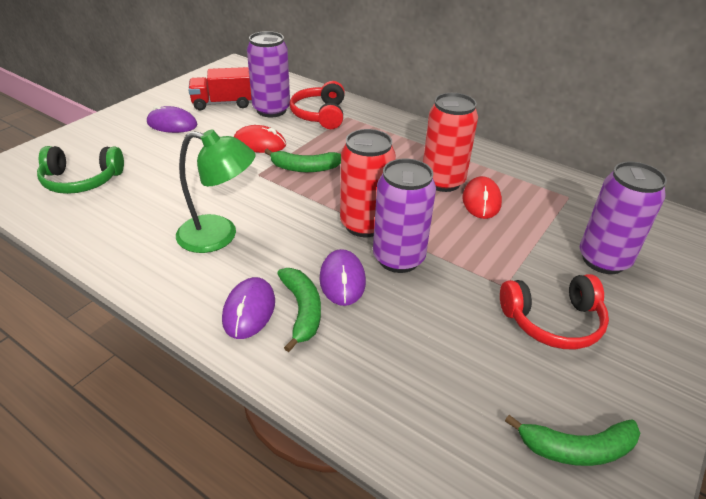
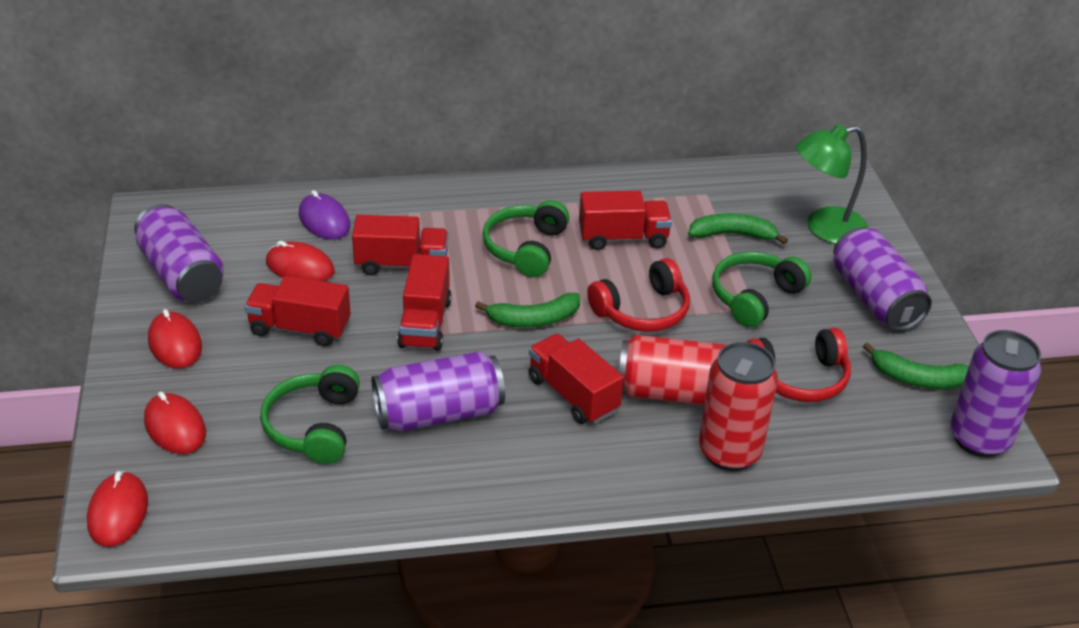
green headphones: 1 -> 3
purple can: 3 -> 4
purple mouse: 3 -> 1
red mouse: 2 -> 4
red truck: 1 -> 5

